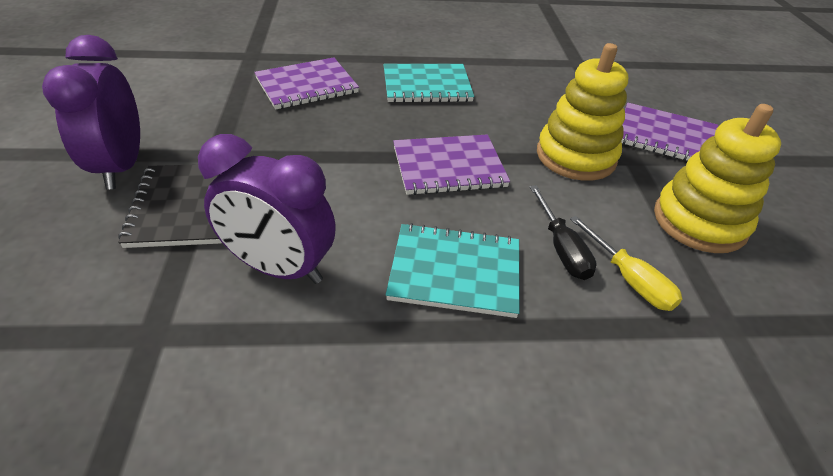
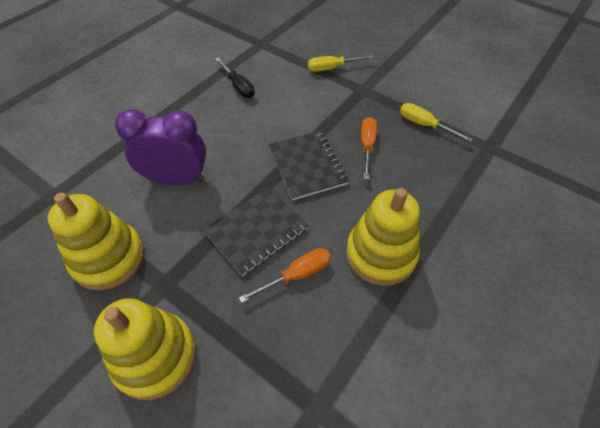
black notebook: 1 -> 2
orange screwdriver: 0 -> 2
purple clock: 2 -> 1
purple notebook: 3 -> 0
turquoise notebook: 2 -> 0
yellow screwdriver: 1 -> 2
yellow stacking toy: 2 -> 3

